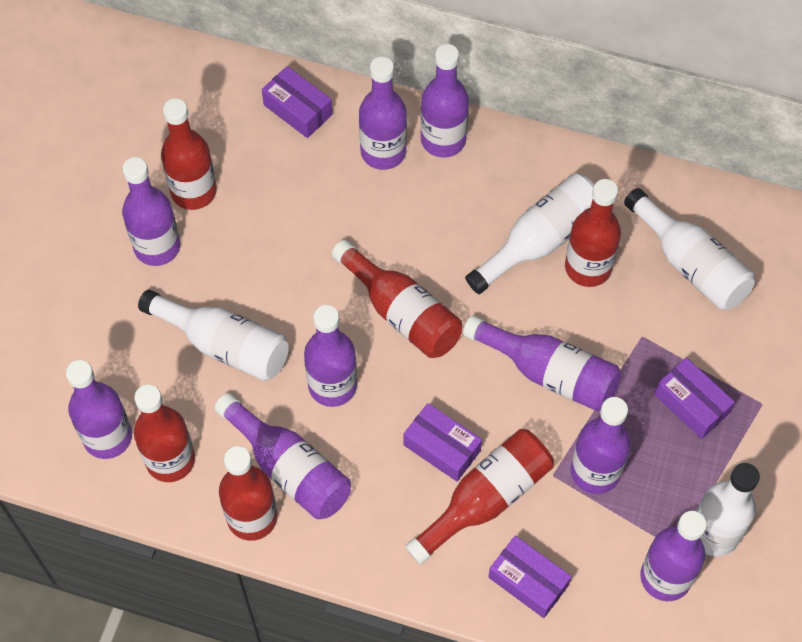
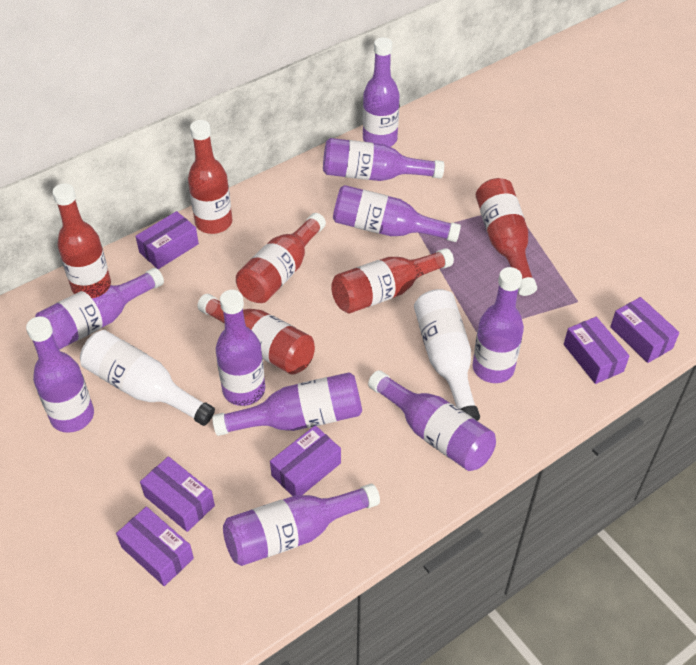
purple bottle: 9 -> 10
purple box: 4 -> 6
white bottle: 4 -> 2

